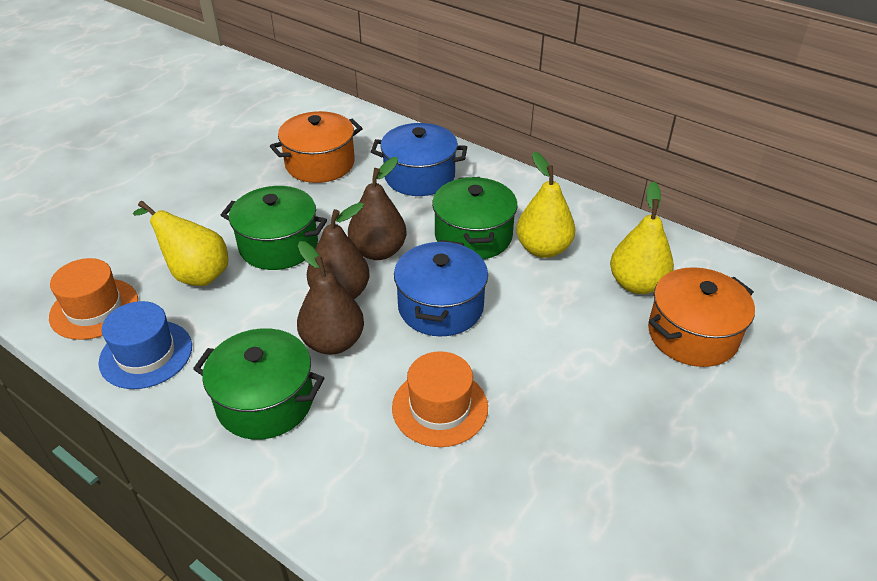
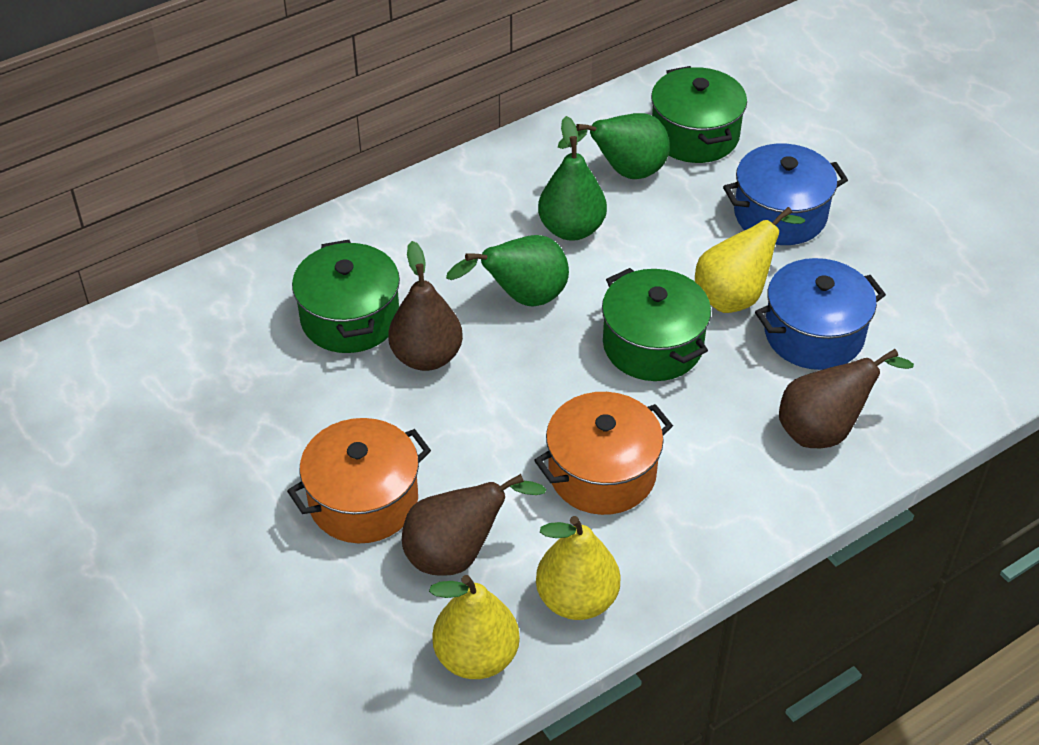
blue hat: 1 -> 0
green pear: 0 -> 3
orange hat: 2 -> 0

